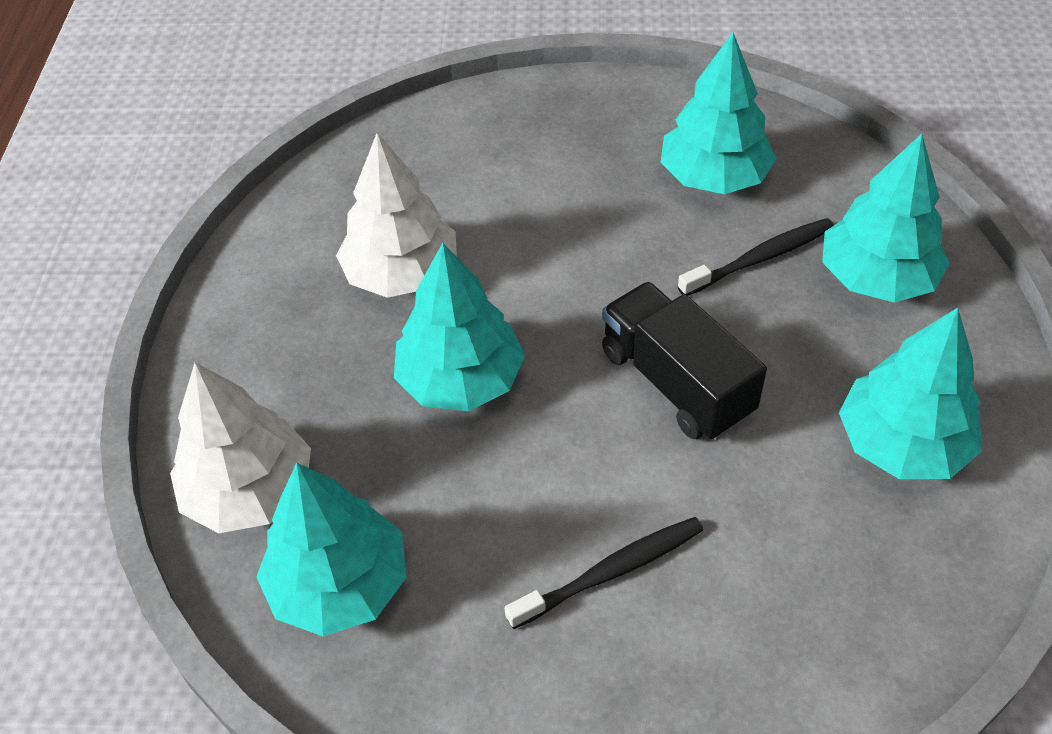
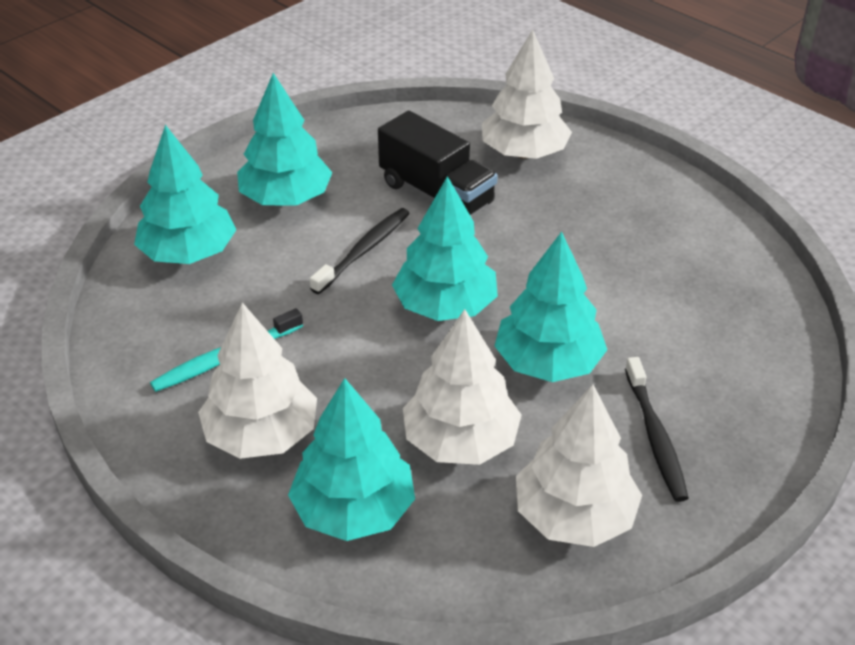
turquoise toothbrush: 0 -> 1
white tree: 2 -> 4

